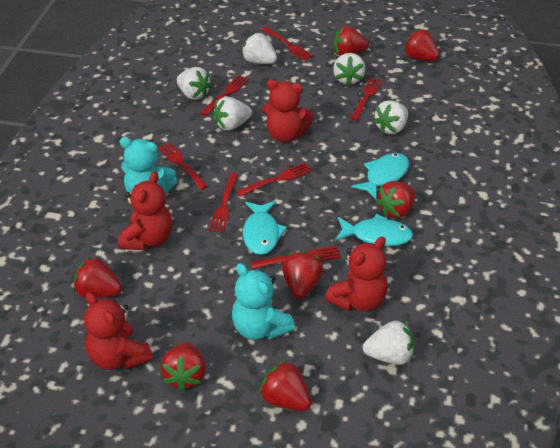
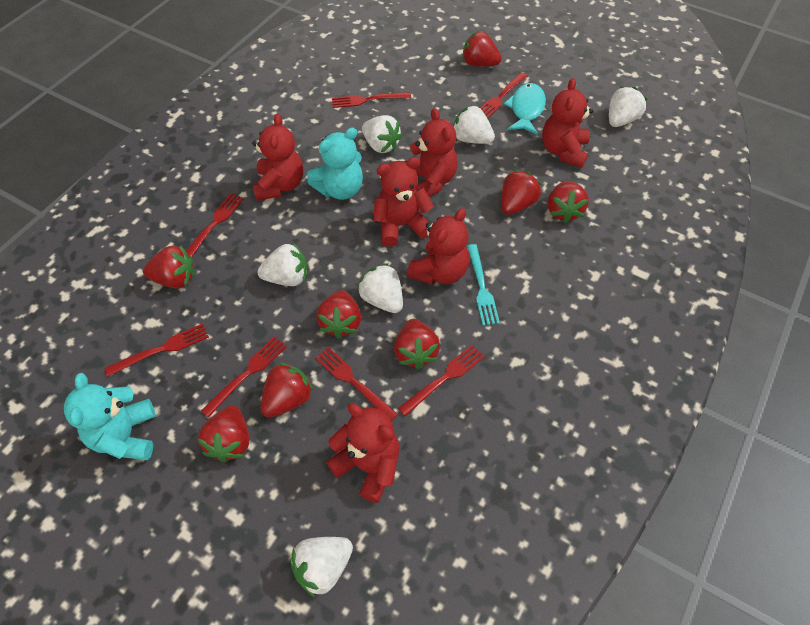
red strawberry: 7 -> 8
red teddy bear: 4 -> 6
turquoise fish: 3 -> 1
turquoise fork: 0 -> 1

